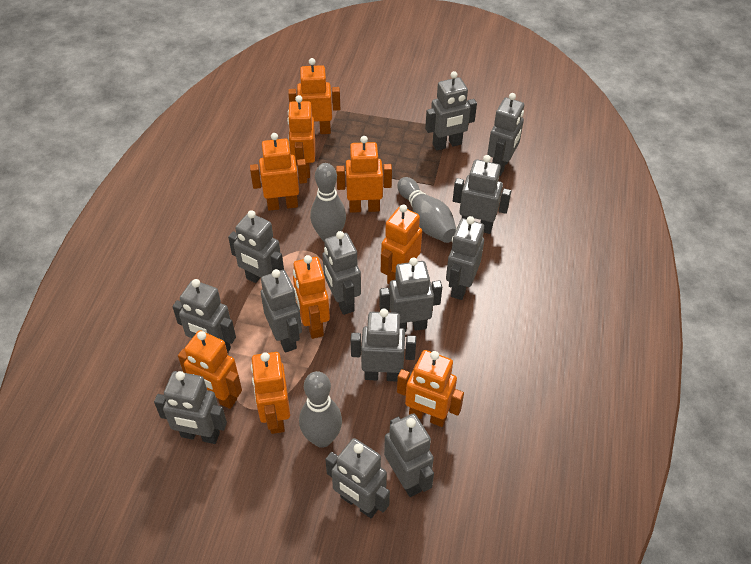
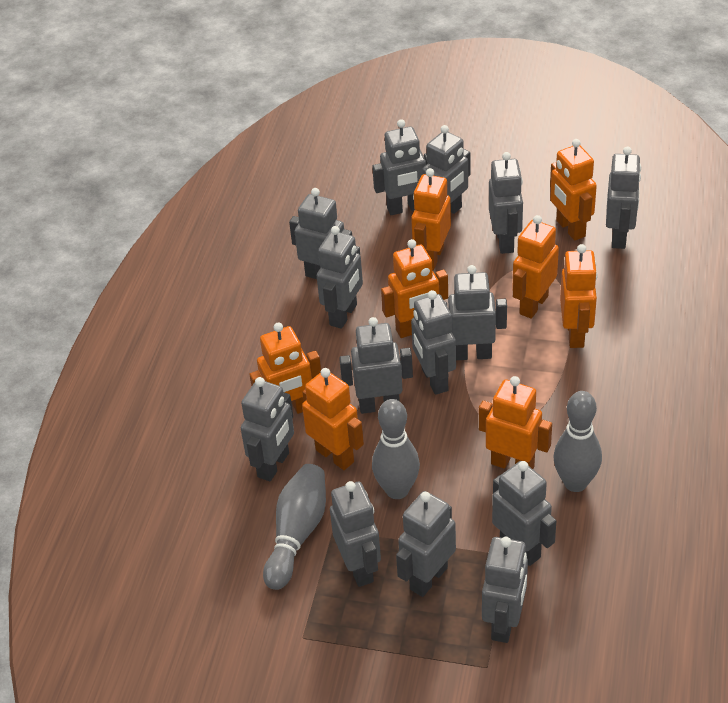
grey robot: 13 -> 14
orange robot: 9 -> 8

